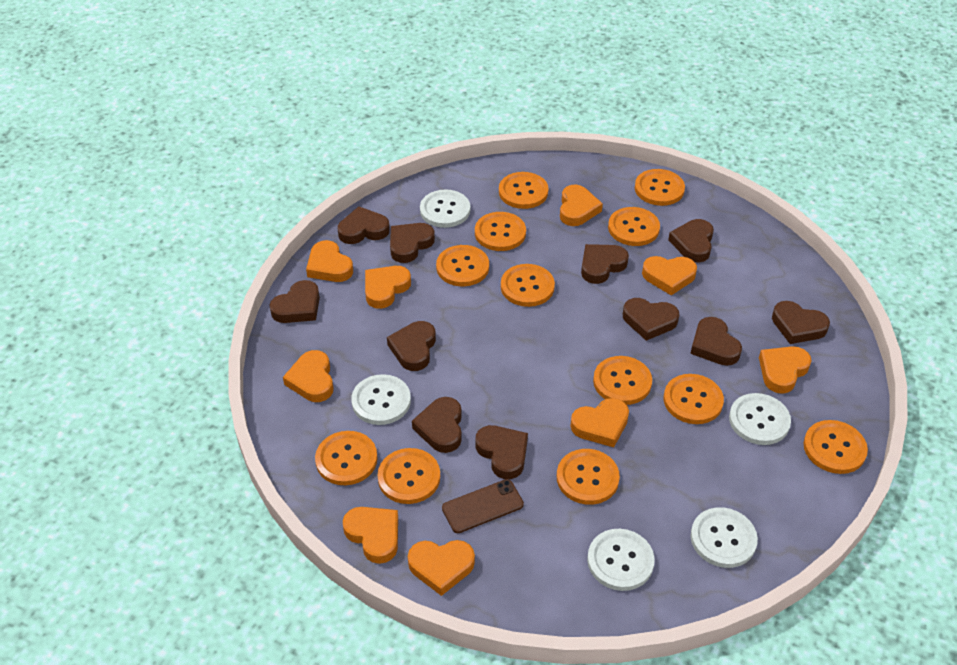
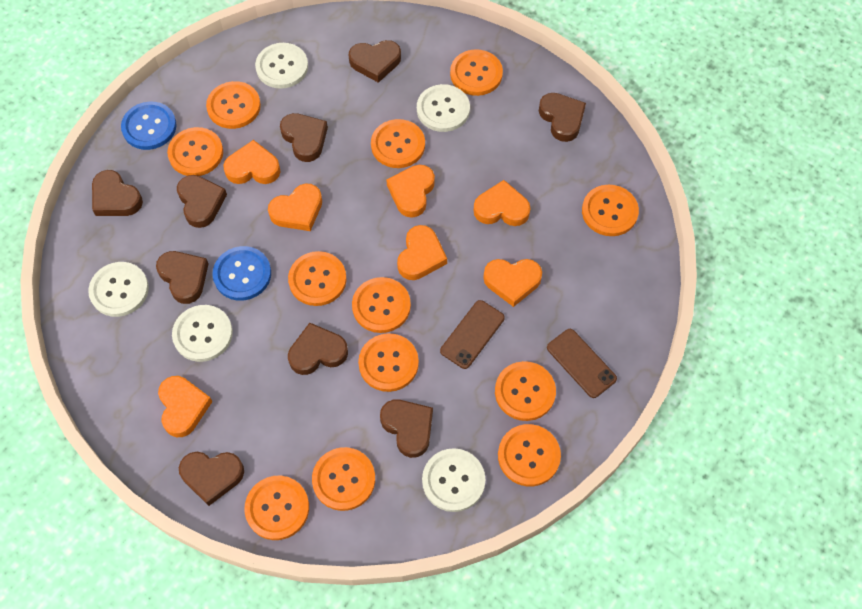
blue button: 0 -> 2
brown heart: 11 -> 9
brown phone: 1 -> 2
orange heart: 9 -> 7

